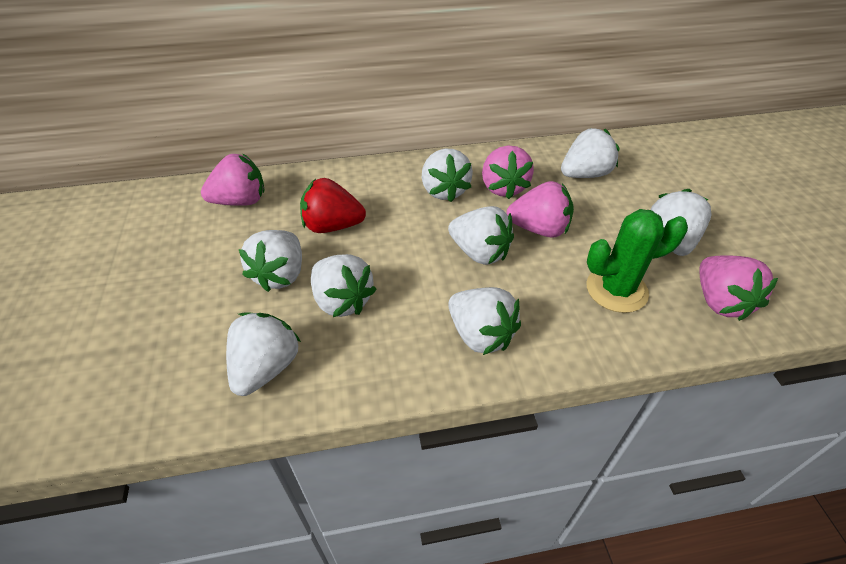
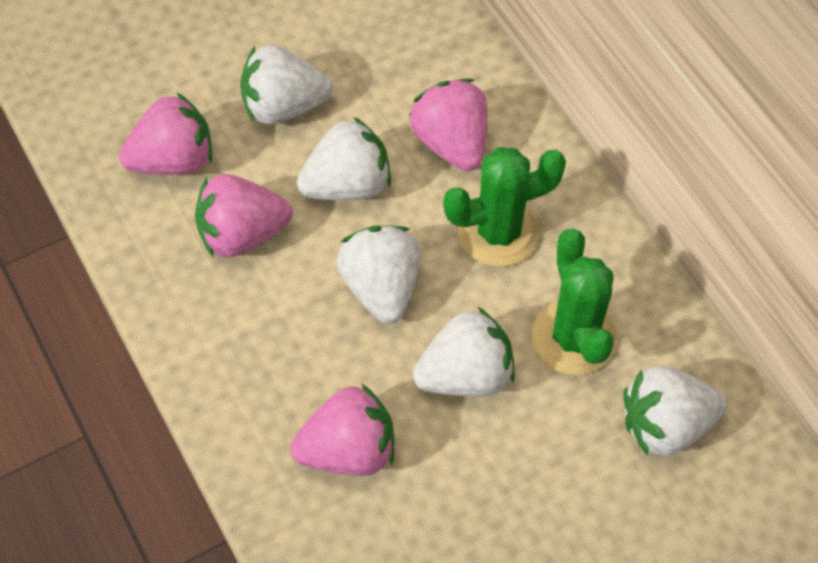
green cactus: 1 -> 2
red strawberry: 1 -> 0
white strawberry: 8 -> 5

